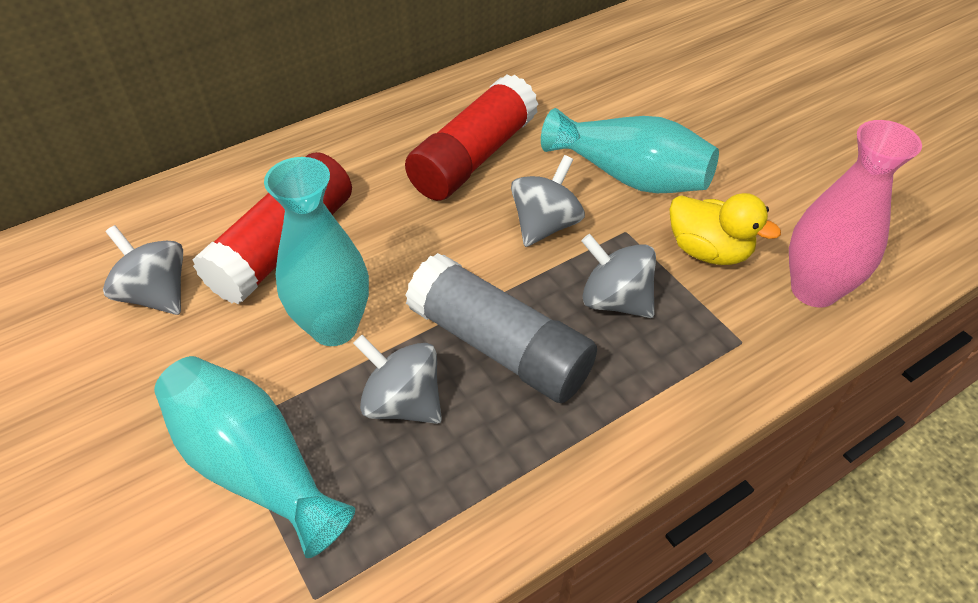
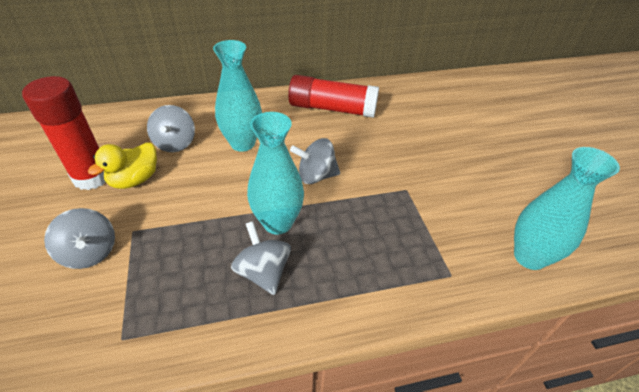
grey glue stick: 1 -> 0
pink vase: 1 -> 0

